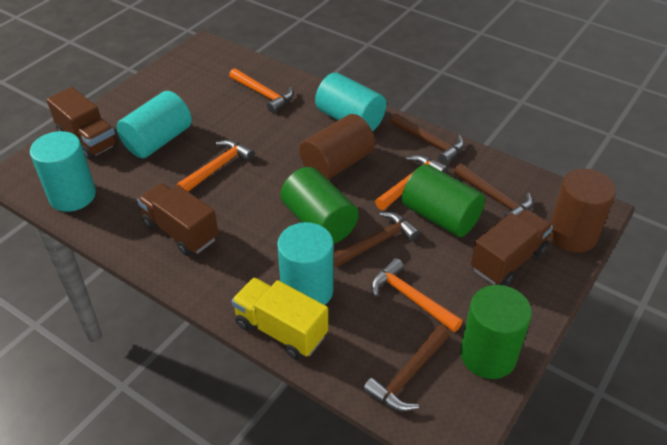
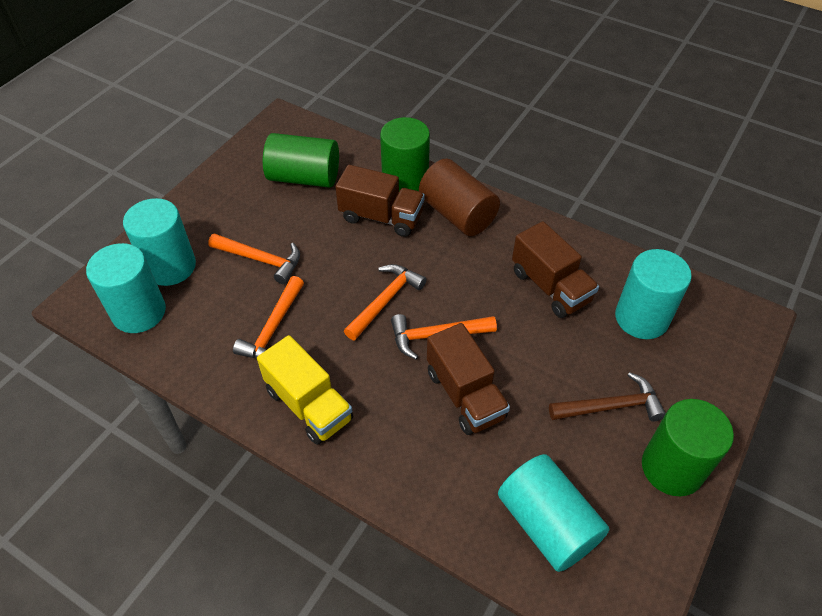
brown cylinder: 2 -> 1
brown hammer: 4 -> 1

